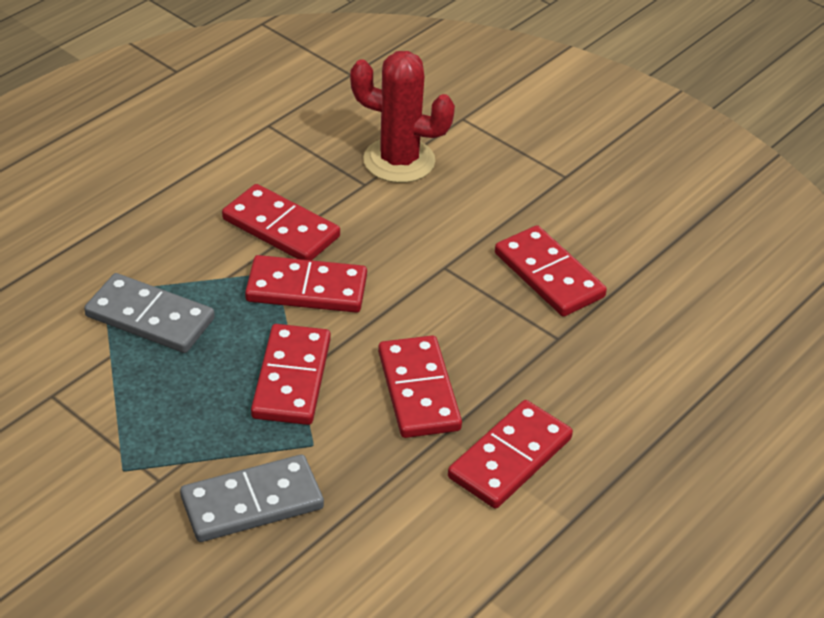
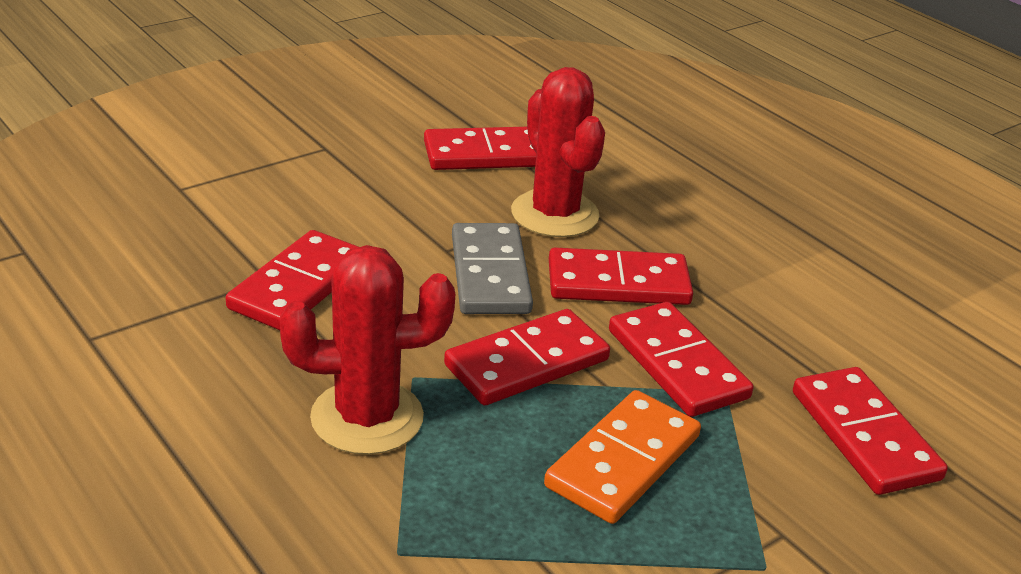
grey domino: 2 -> 1
orange domino: 0 -> 1
red cactus: 1 -> 2

